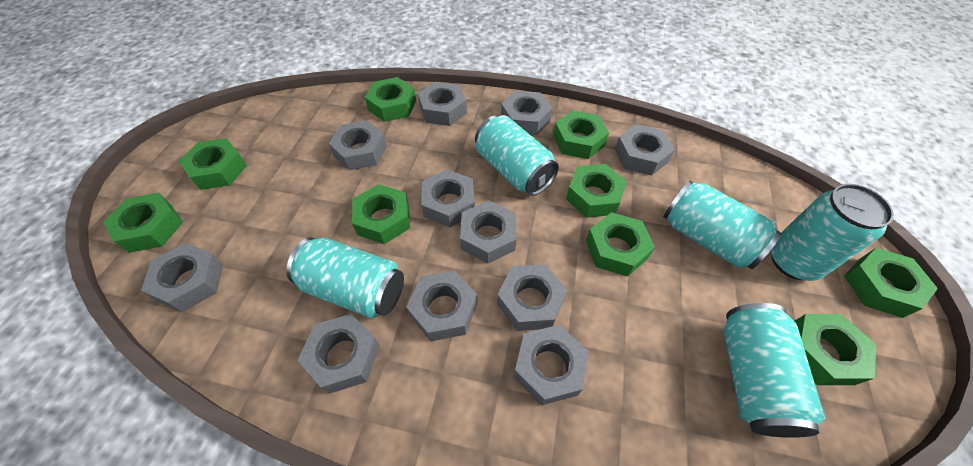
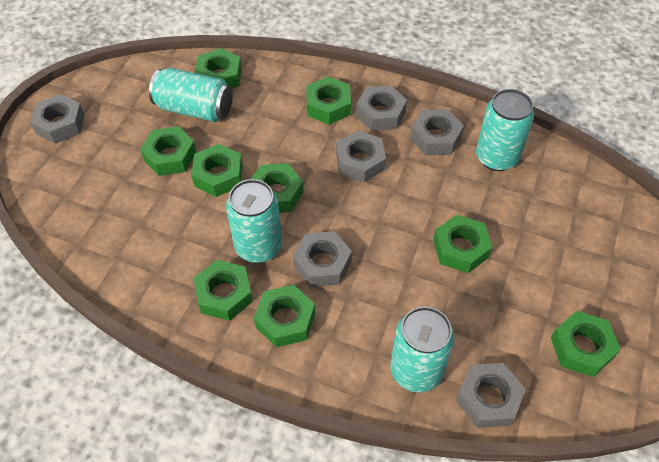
grey nut: 11 -> 6
turquoise can: 5 -> 4

